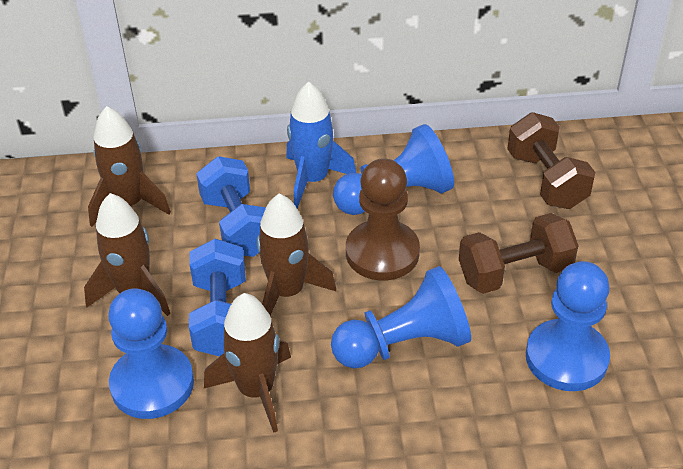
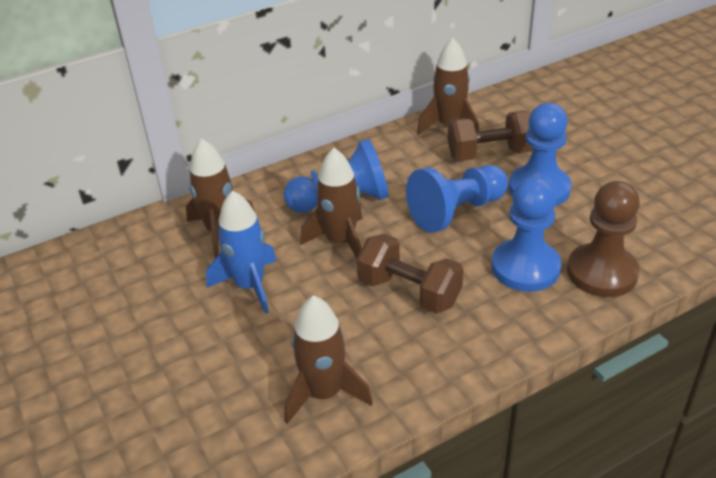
blue dumbbell: 2 -> 0

